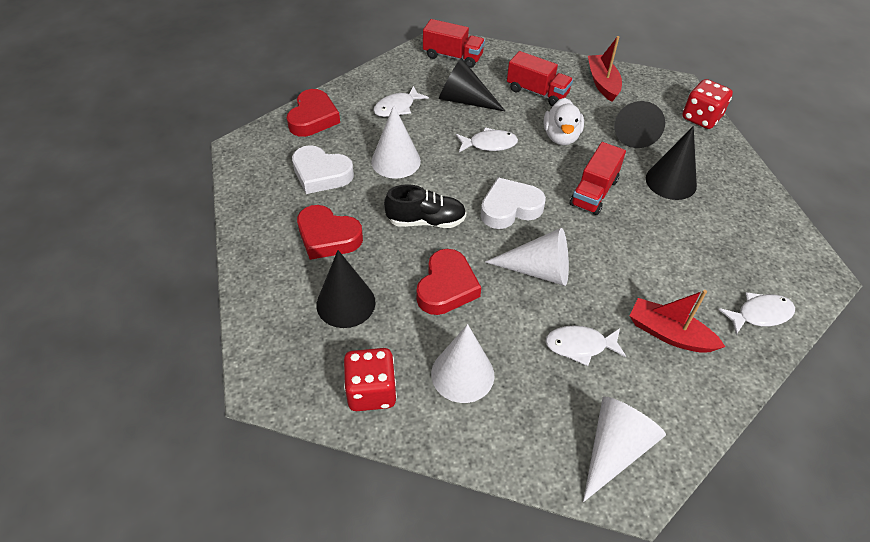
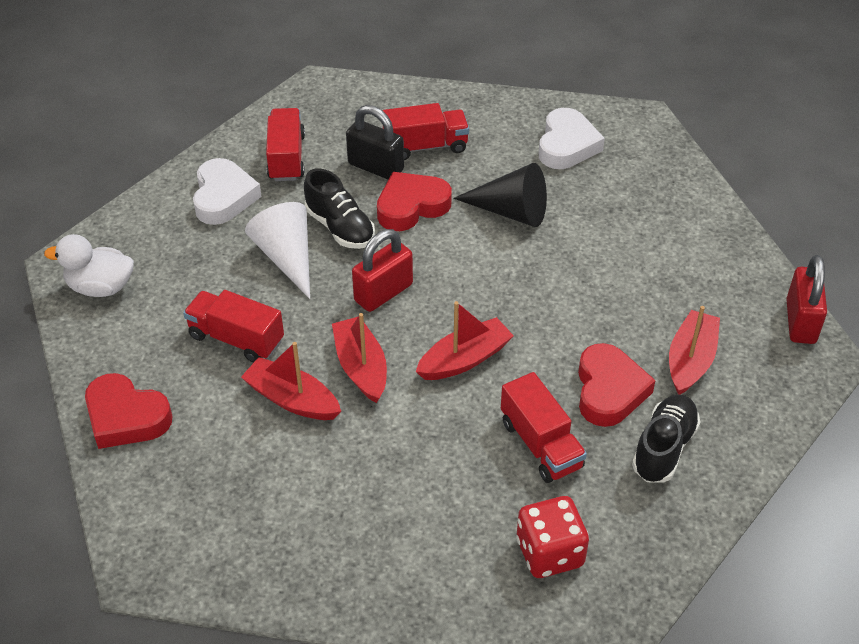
black cone: 4 -> 1
black padlock: 0 -> 1
black shoe: 1 -> 2
red boat: 2 -> 4
red dice: 2 -> 1
red padlock: 0 -> 2
red truck: 3 -> 4
white cone: 4 -> 1
white fish: 4 -> 0

